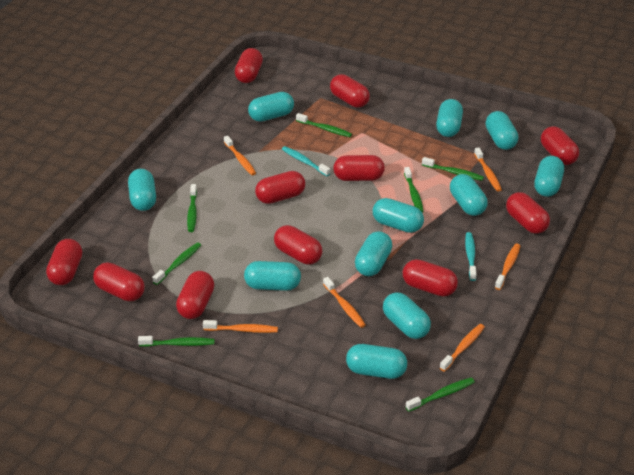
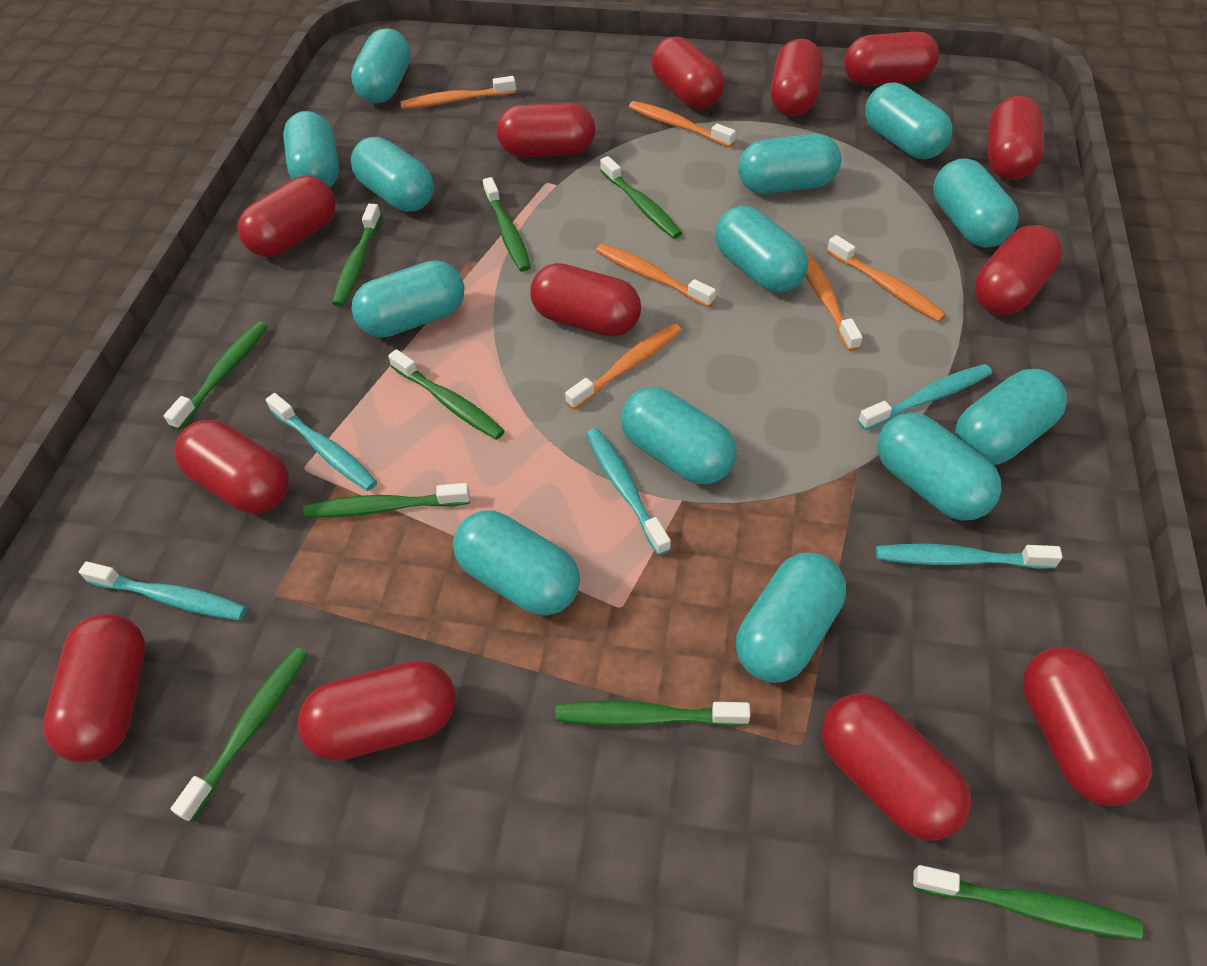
green toothbrush: 7 -> 9
red capsule: 11 -> 13
turquoise capsule: 11 -> 13
turquoise toothbrush: 2 -> 5

